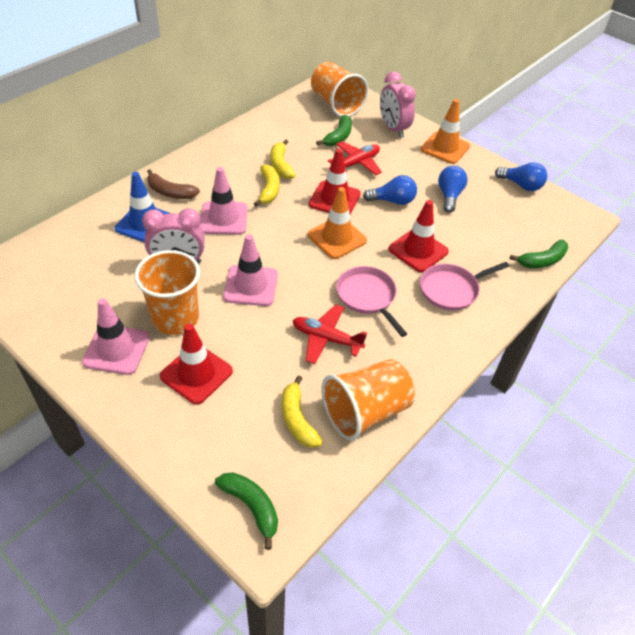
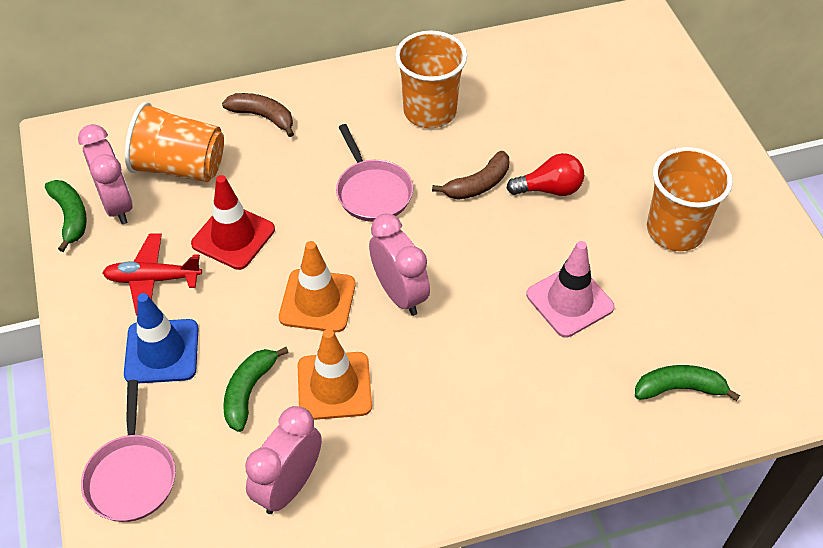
blue light bulb: 3 -> 0
brown banana: 1 -> 2
pink clock: 2 -> 3
pink traffic cone: 3 -> 1
red light bulb: 0 -> 1
red plane: 2 -> 1
red traffic cone: 3 -> 1
yellow banana: 3 -> 0

